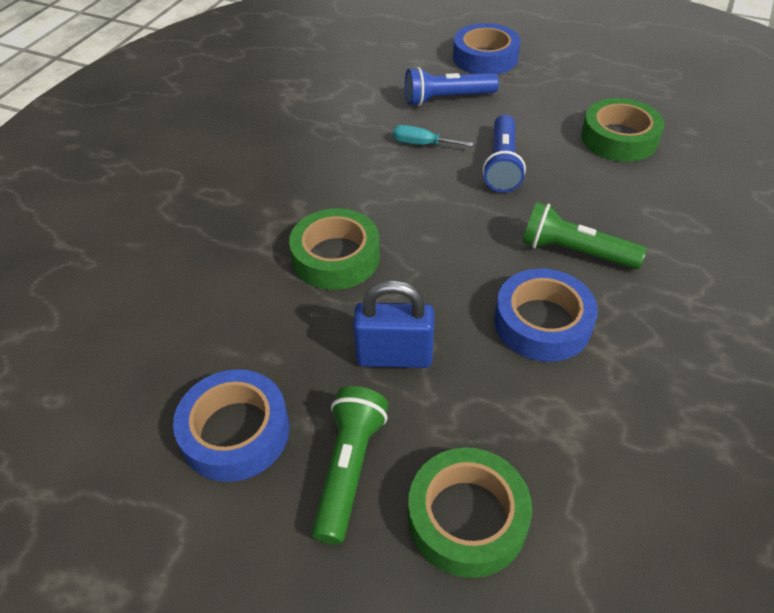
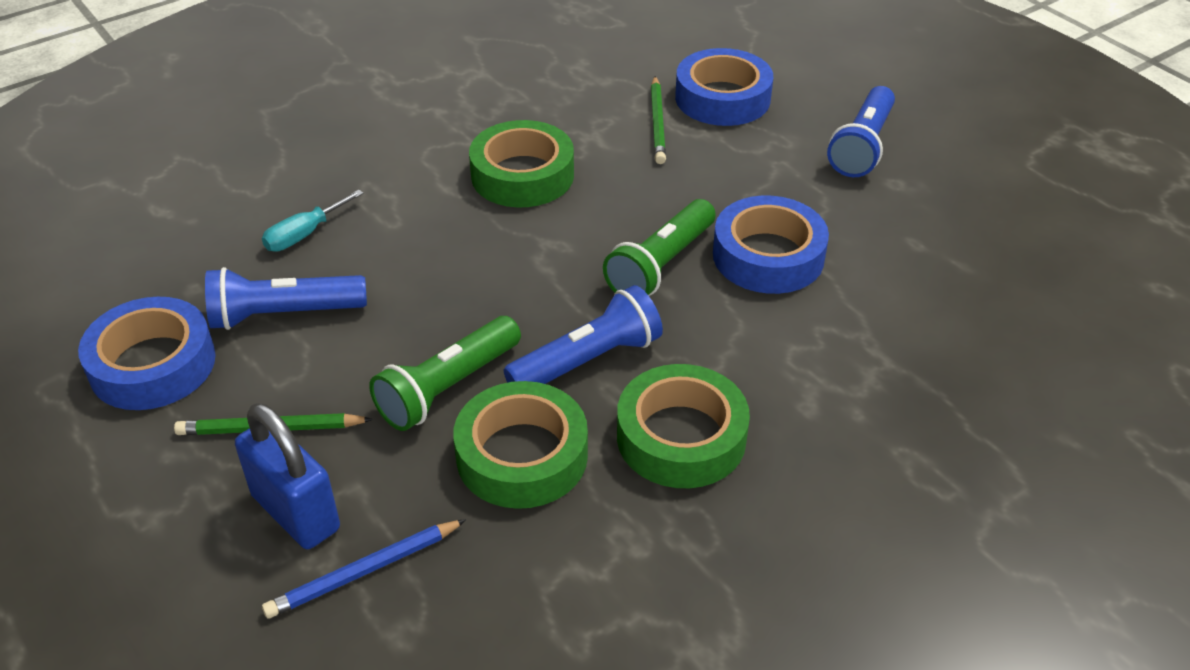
blue flashlight: 2 -> 3
blue pencil: 0 -> 1
green pencil: 0 -> 2

